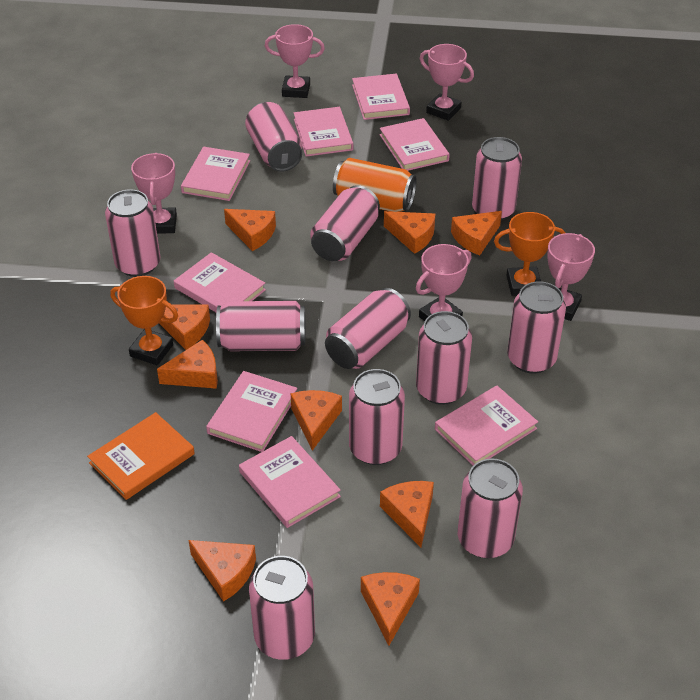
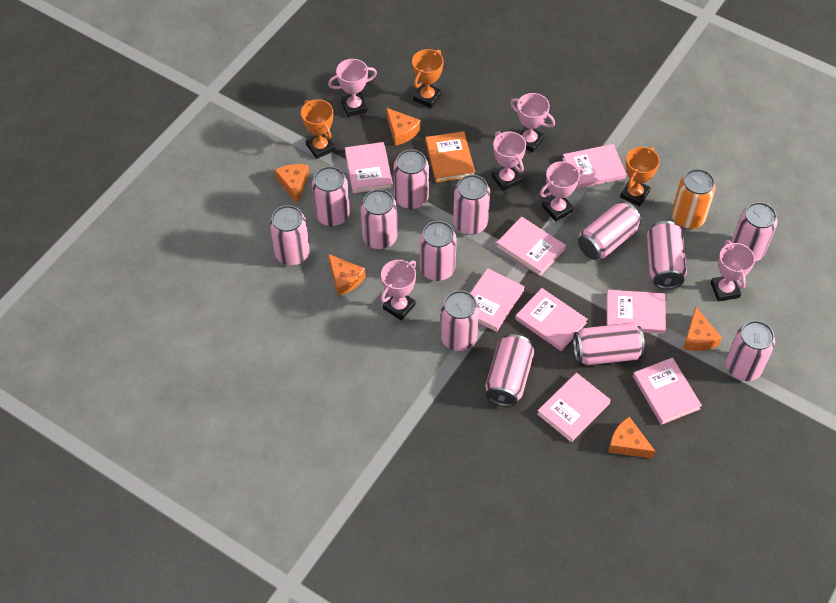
orange cheese: 9 -> 5
orange trophy: 2 -> 3
pink can: 11 -> 13
pink trophy: 5 -> 6

